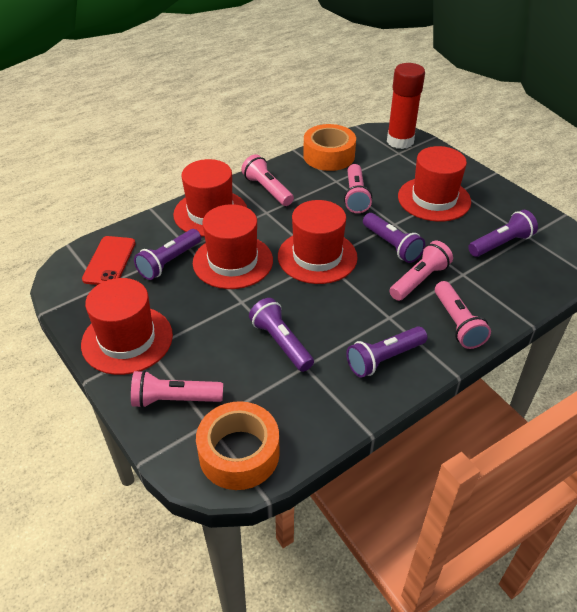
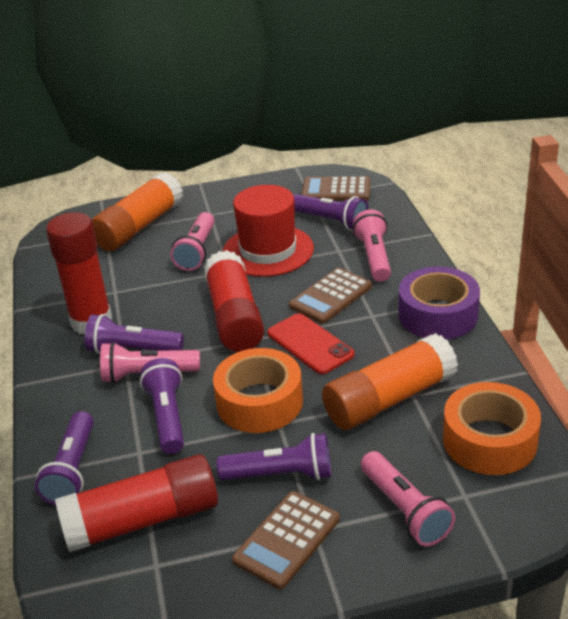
brown calculator: 0 -> 3
orange glue stick: 0 -> 2
pink flashlight: 5 -> 4
purple tape: 0 -> 1
red glue stick: 1 -> 3
red hat: 5 -> 1

